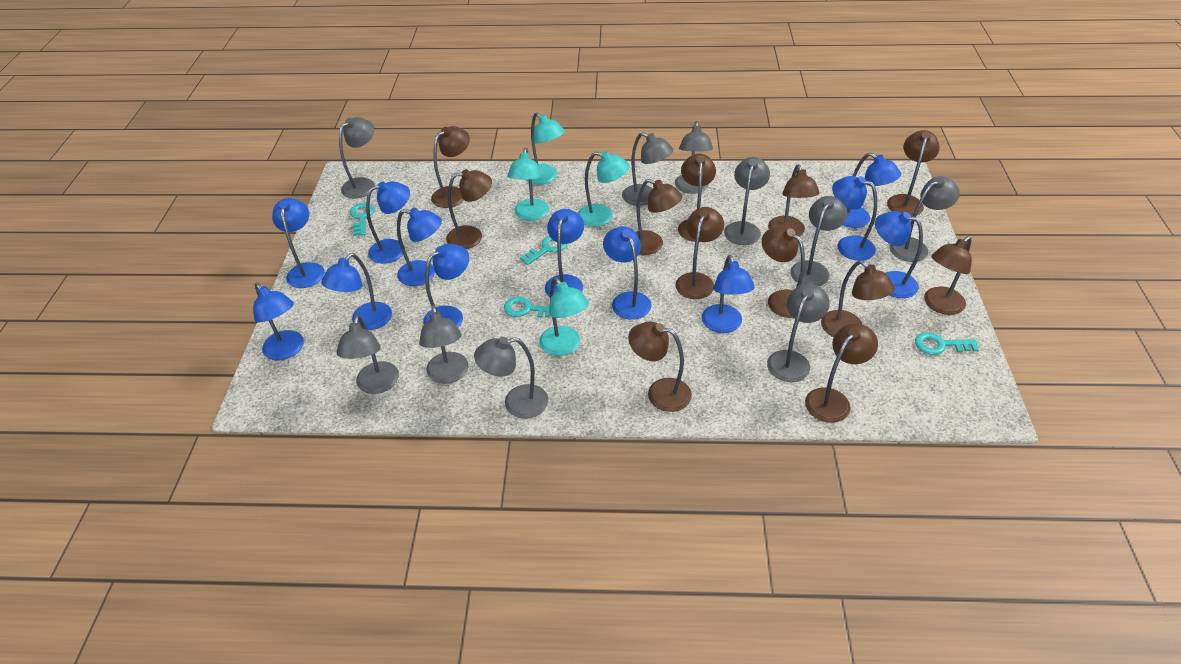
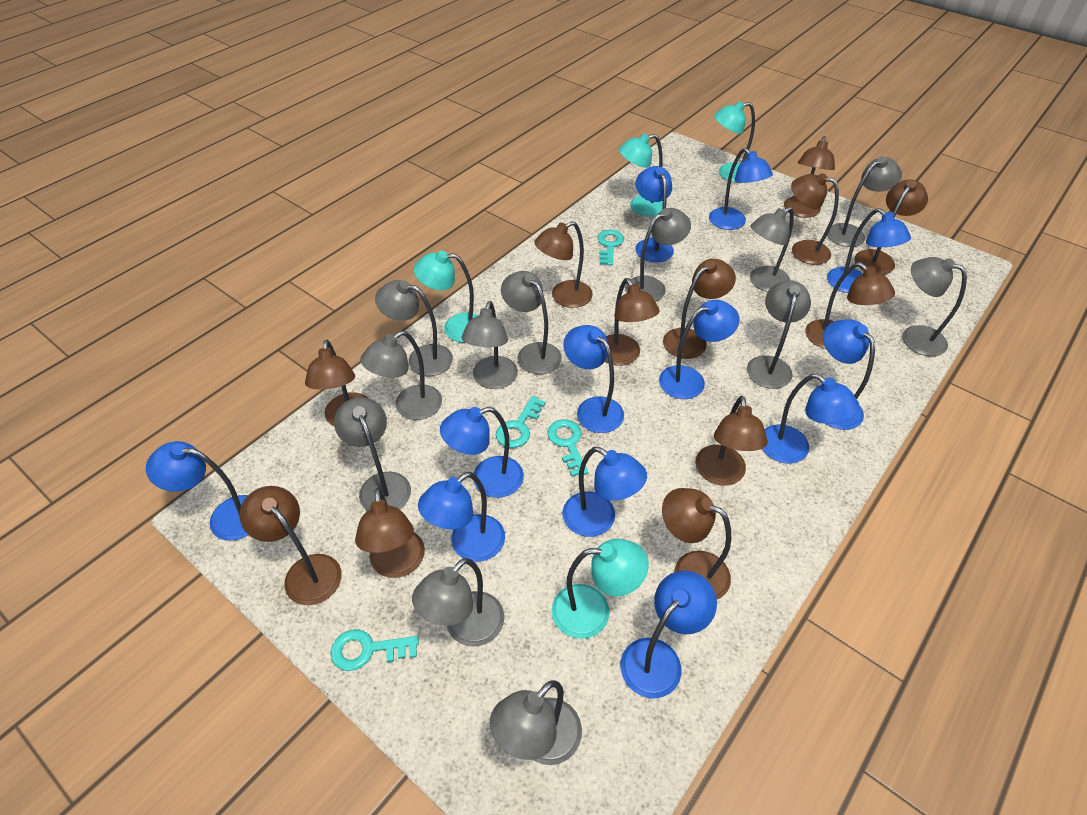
grey lamp: 10 -> 12

